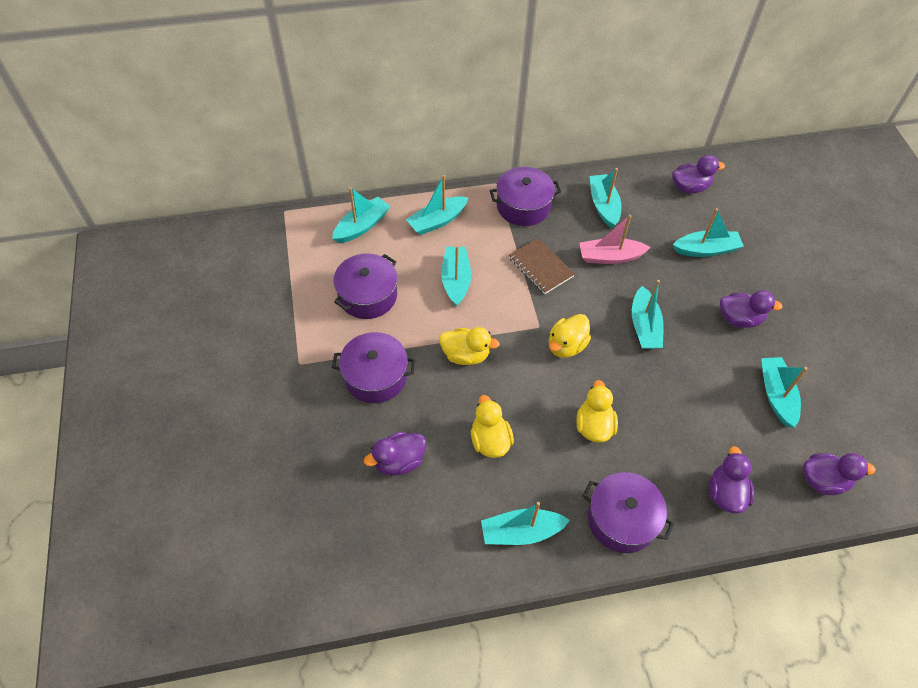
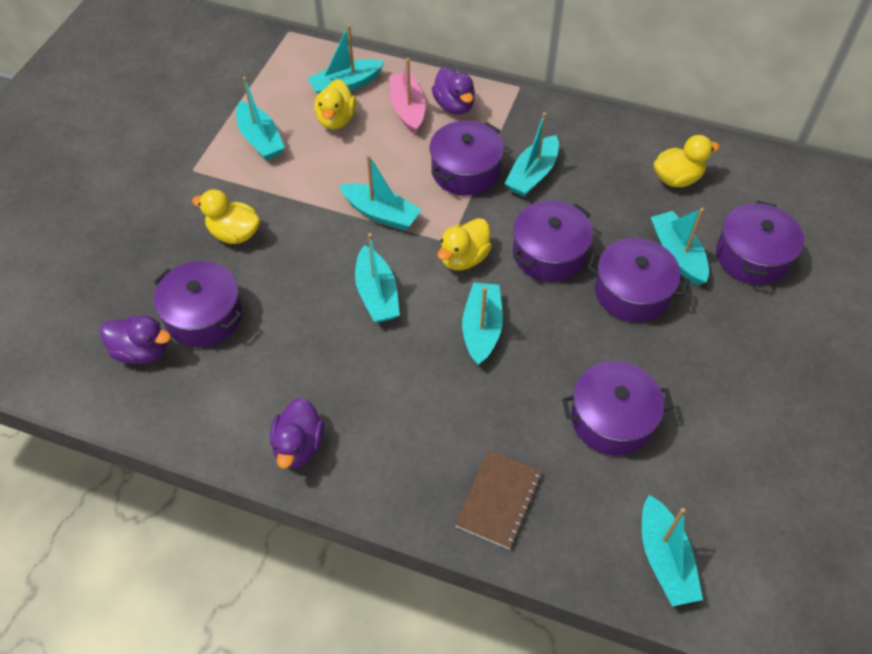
purple duck: 5 -> 3
purple pot: 4 -> 6

